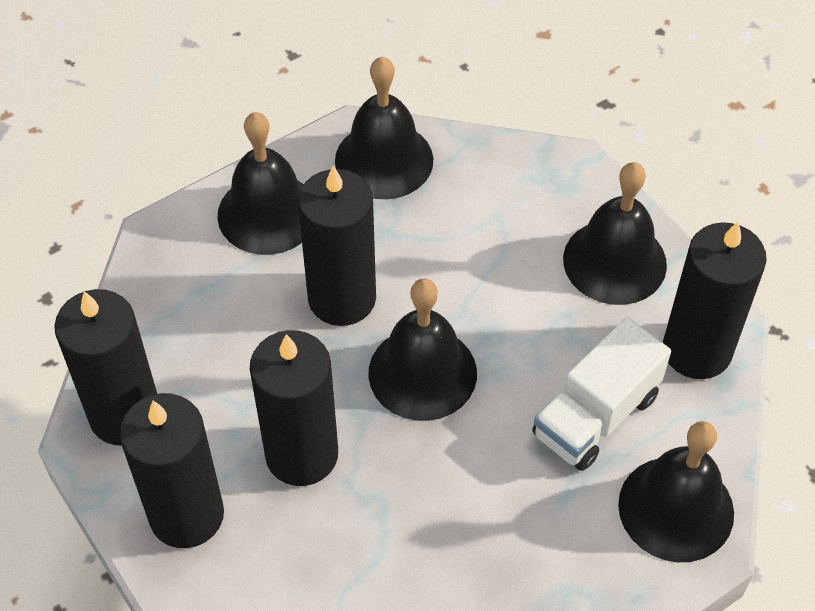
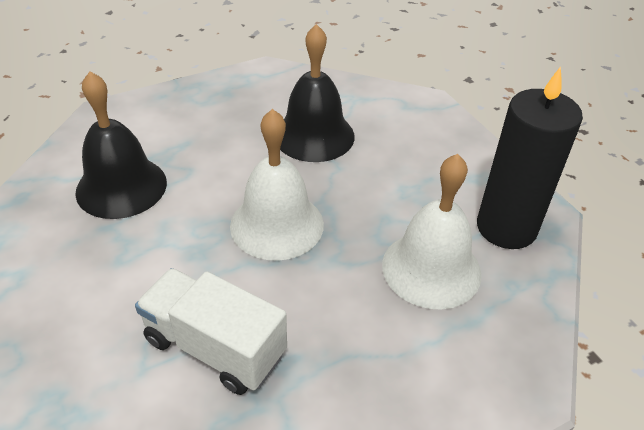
black bell: 5 -> 2
black candle: 5 -> 1
white bell: 0 -> 2

